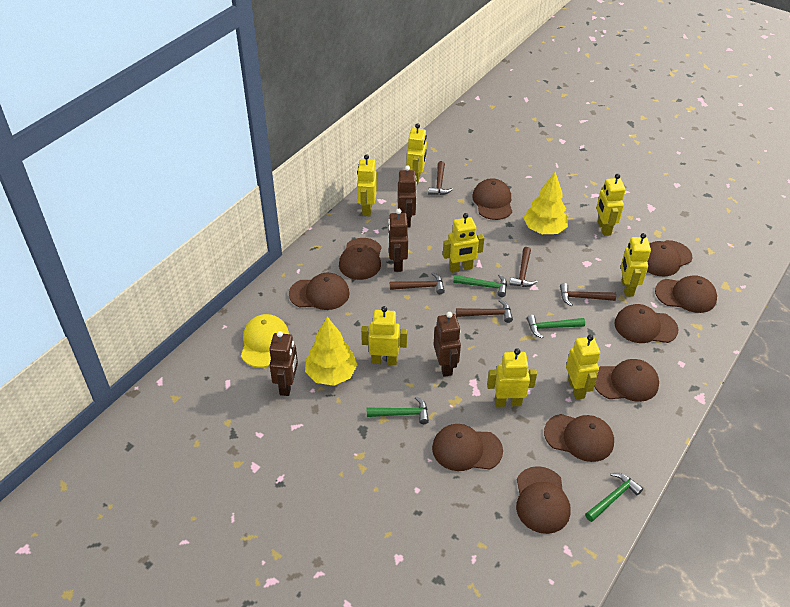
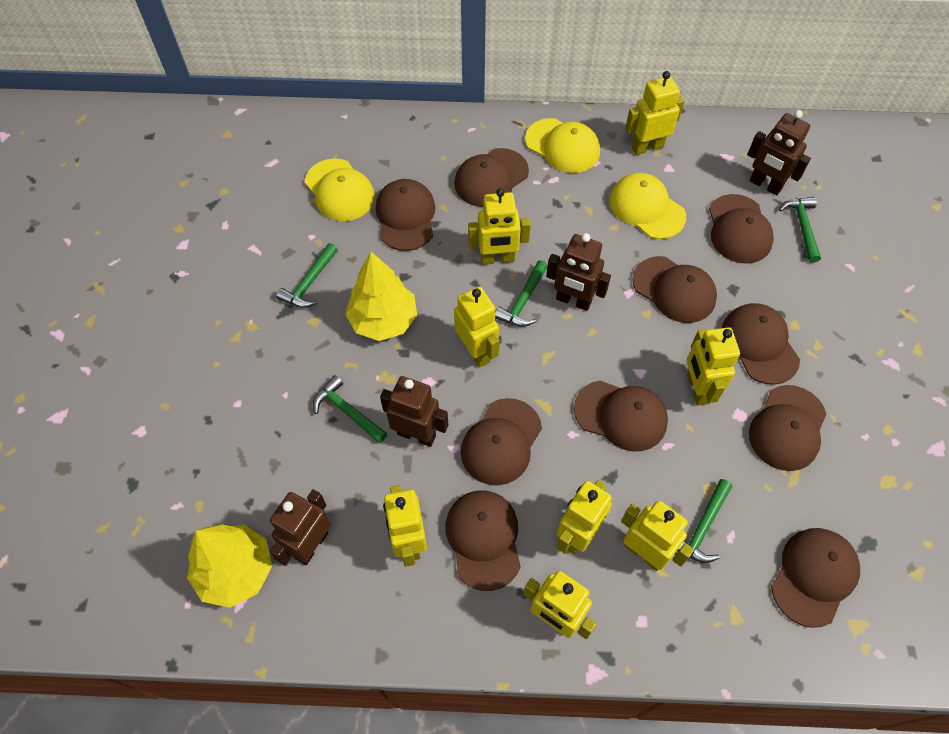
brown hammer: 5 -> 0
green hammer: 4 -> 5
yellow cap: 1 -> 3

